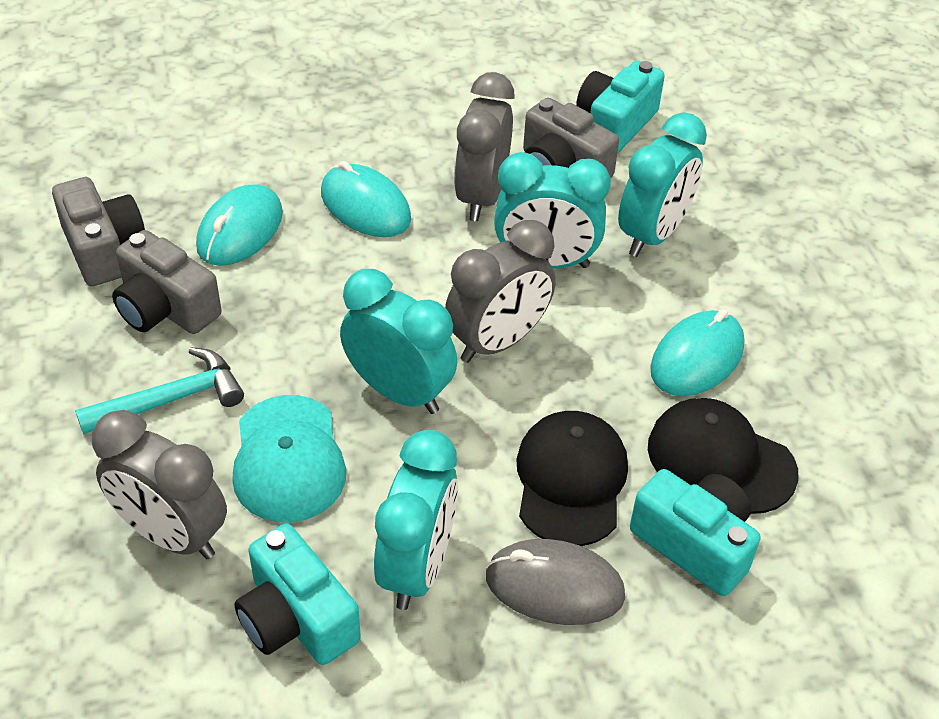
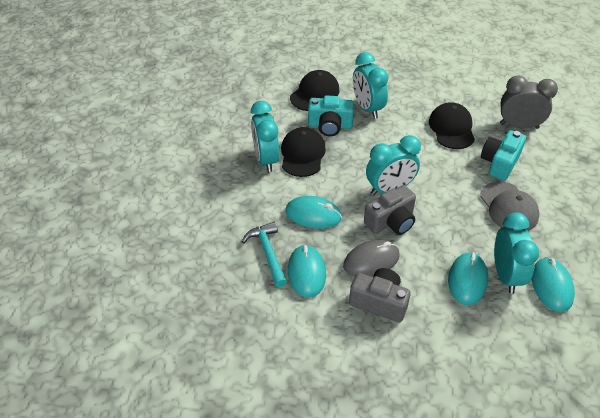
black cap: 2 -> 3
grey camera: 3 -> 2
grey cap: 0 -> 1
grey clock: 3 -> 1
turquoise camera: 3 -> 2
turquoise cap: 1 -> 0
turquoise mouse: 3 -> 4

